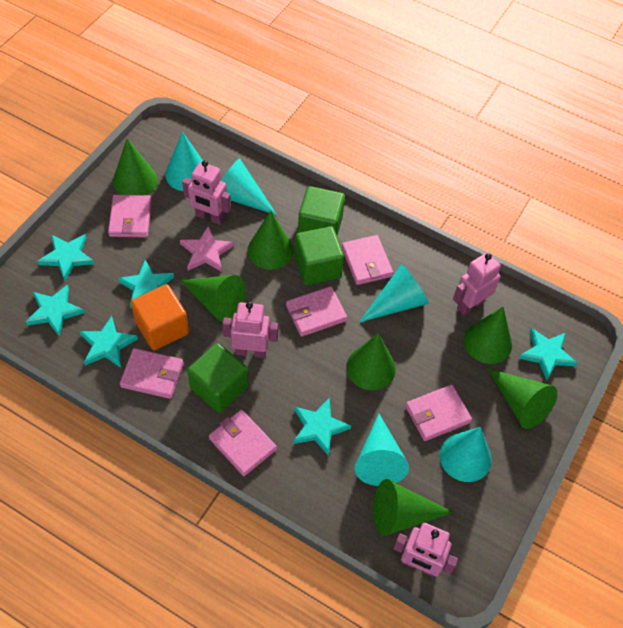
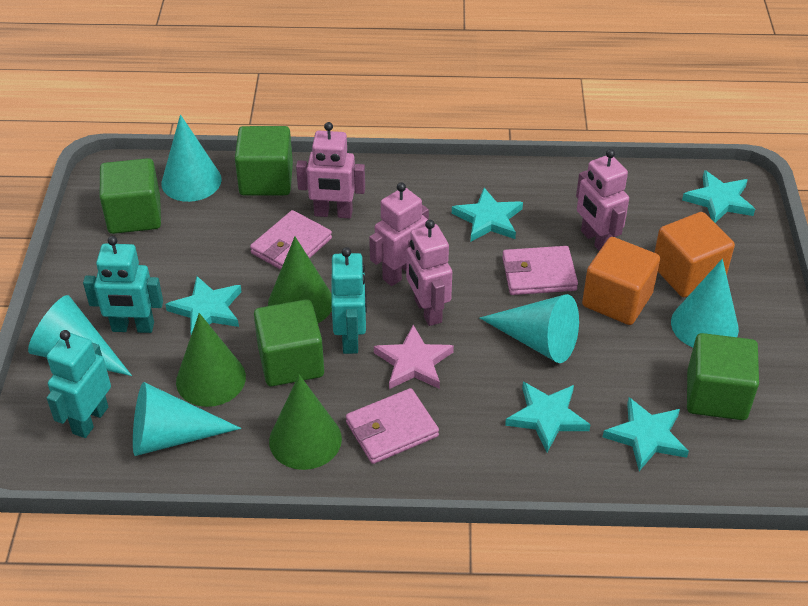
green cone: 7 -> 3
green cube: 3 -> 4
orange cube: 1 -> 2
pink wallet: 6 -> 3
turquoise robot: 0 -> 3
turquoise star: 6 -> 5

